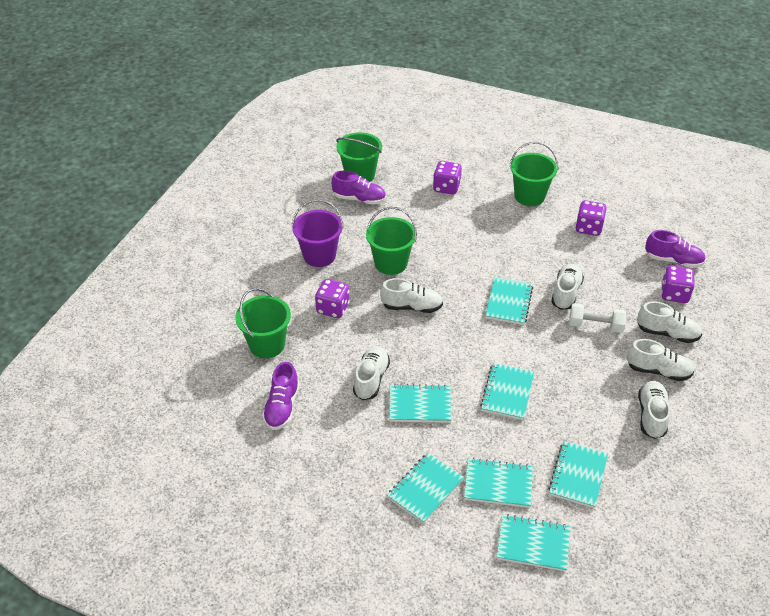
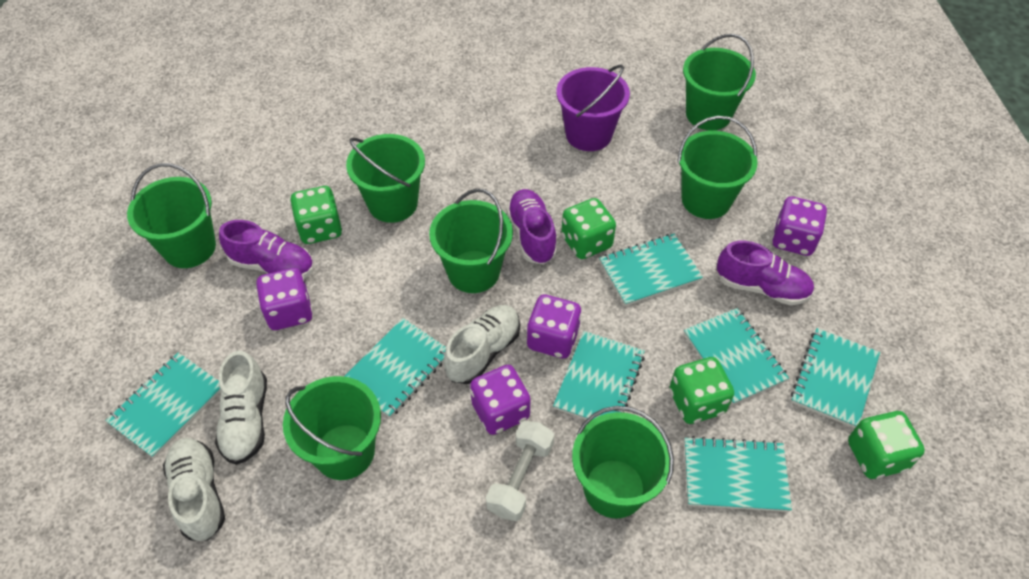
green bucket: 4 -> 7
green dice: 0 -> 4
white shoe: 6 -> 3

